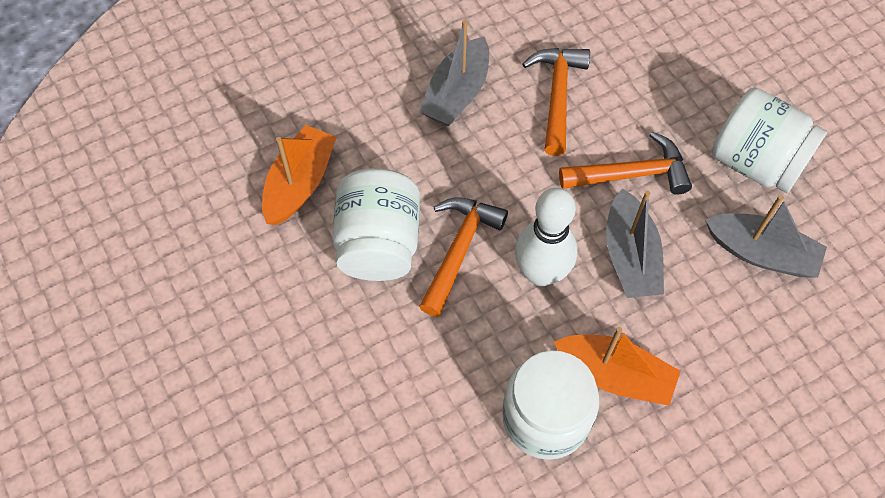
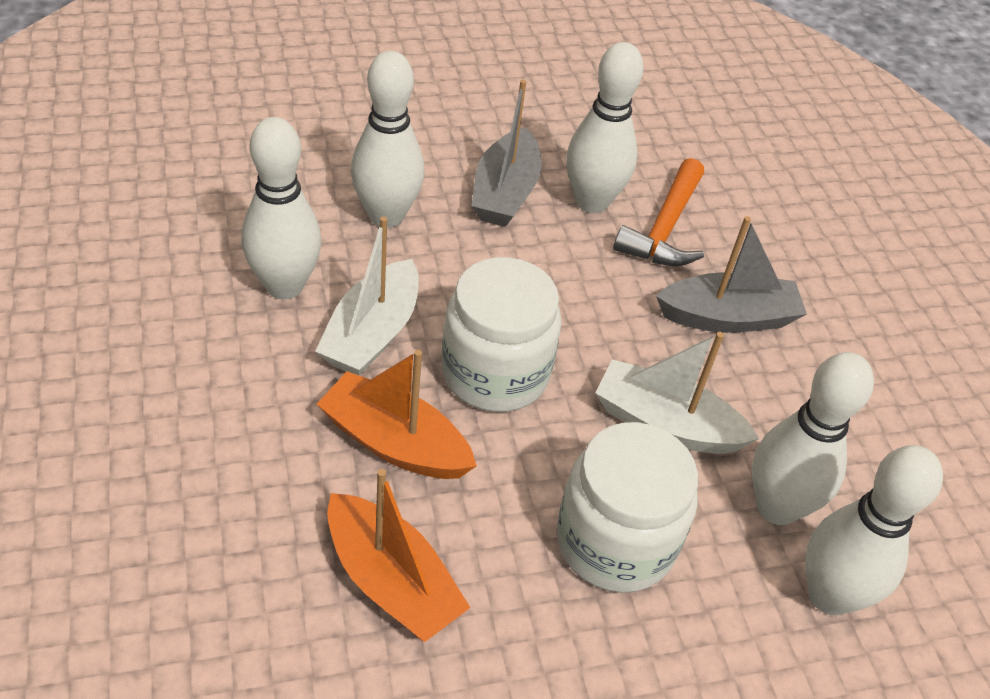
grey boat: 3 -> 2
orange hammer: 3 -> 1
white boat: 0 -> 2
white bowling pin: 1 -> 5
white jar: 3 -> 2

